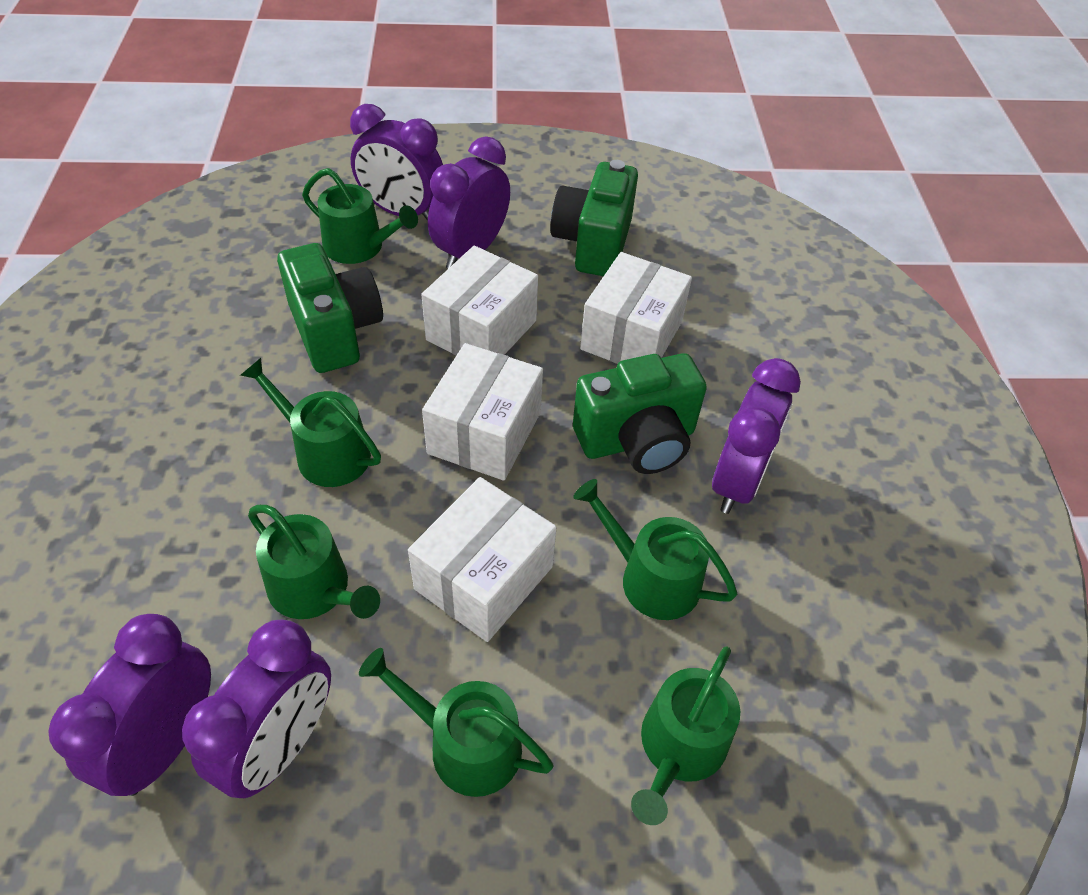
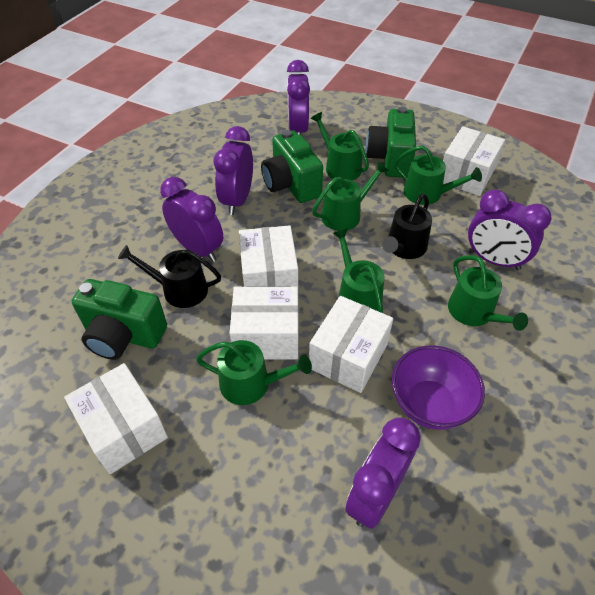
black watering can: 0 -> 2
purple bowl: 0 -> 1
white box: 4 -> 5

